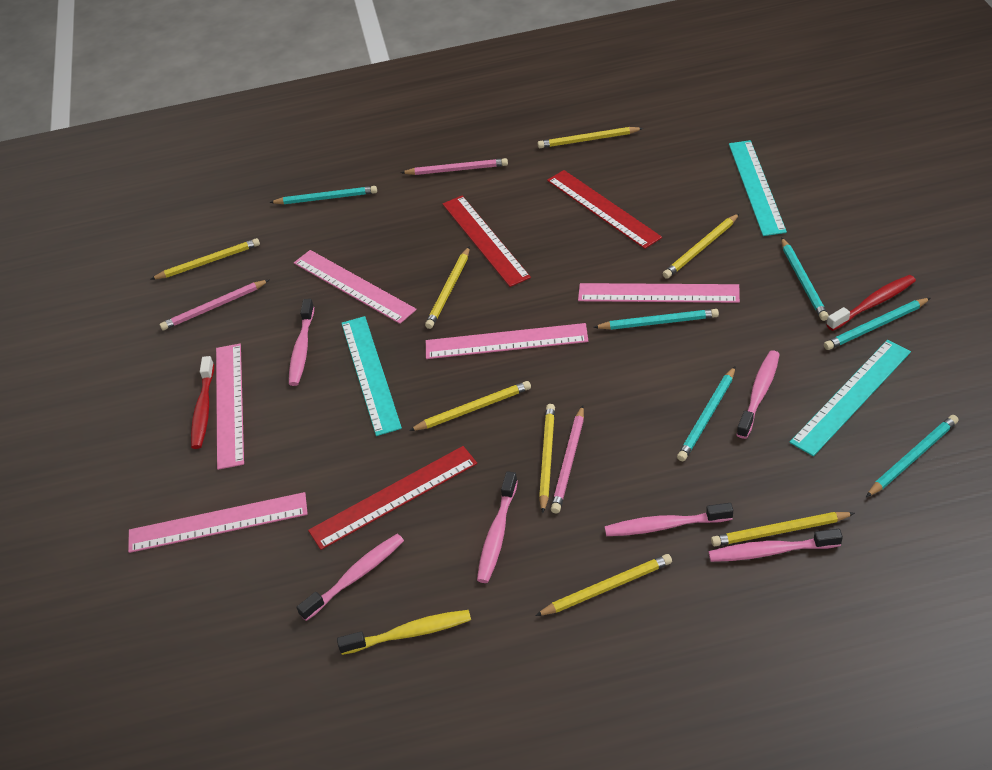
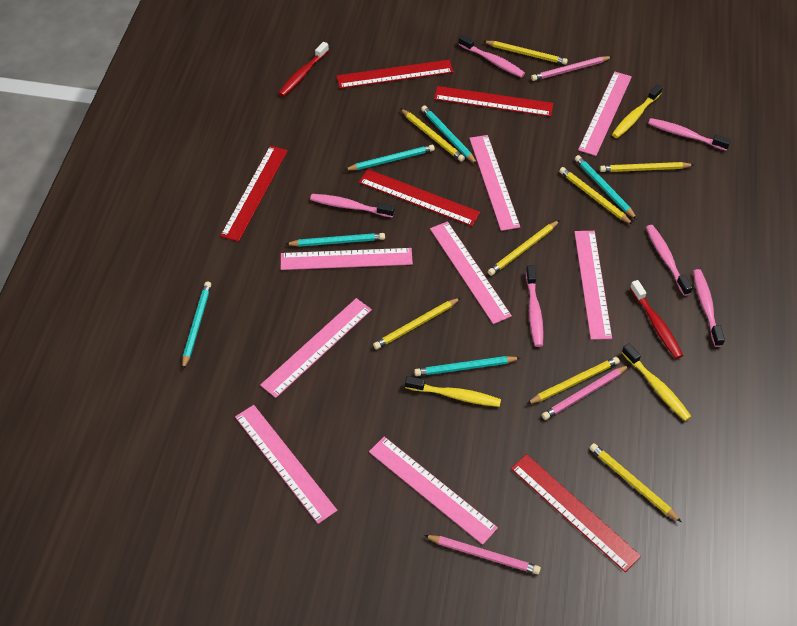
pink ruler: 5 -> 8
red ruler: 3 -> 5
turquoise ruler: 3 -> 0
yellow toothbrush: 1 -> 3

